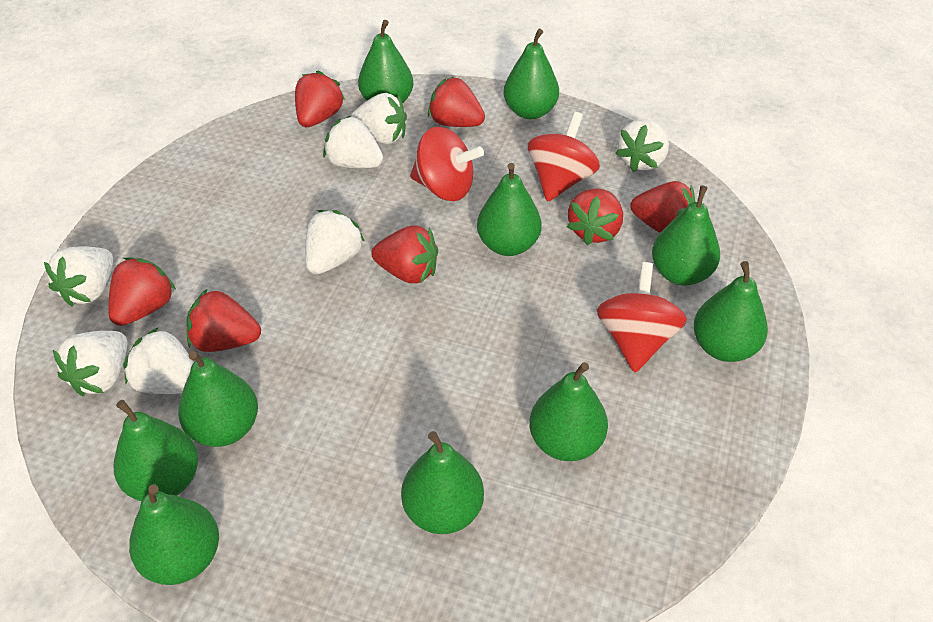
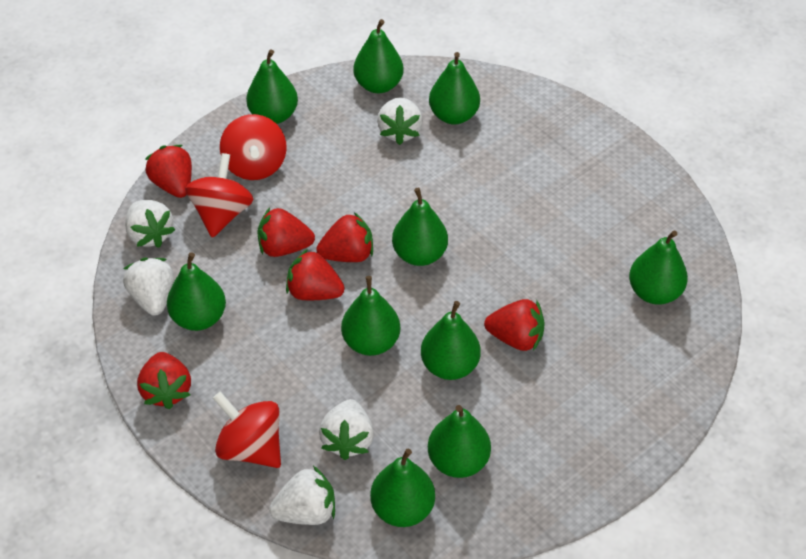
red strawberry: 7 -> 6
white strawberry: 7 -> 5

